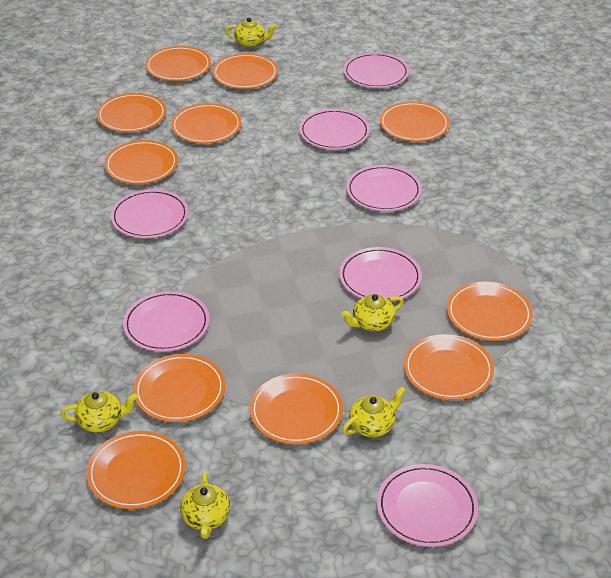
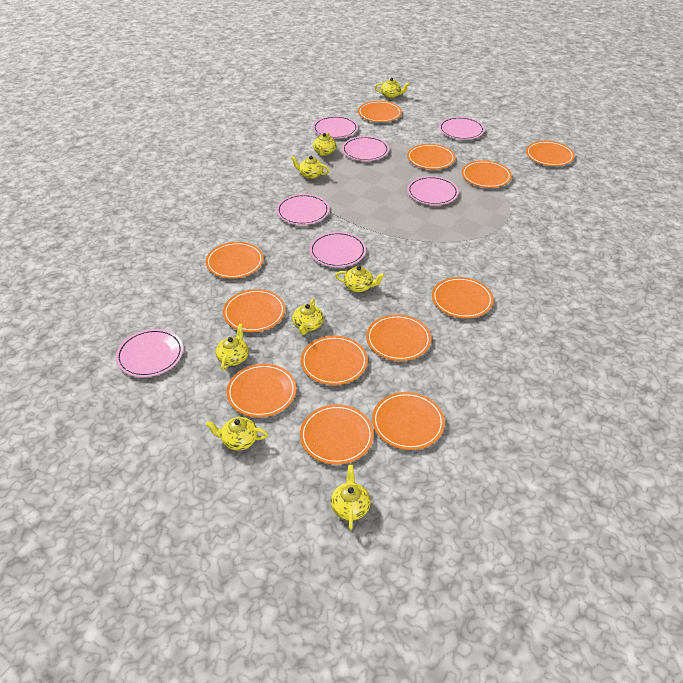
orange plate: 11 -> 12
yellow teapot: 5 -> 8

